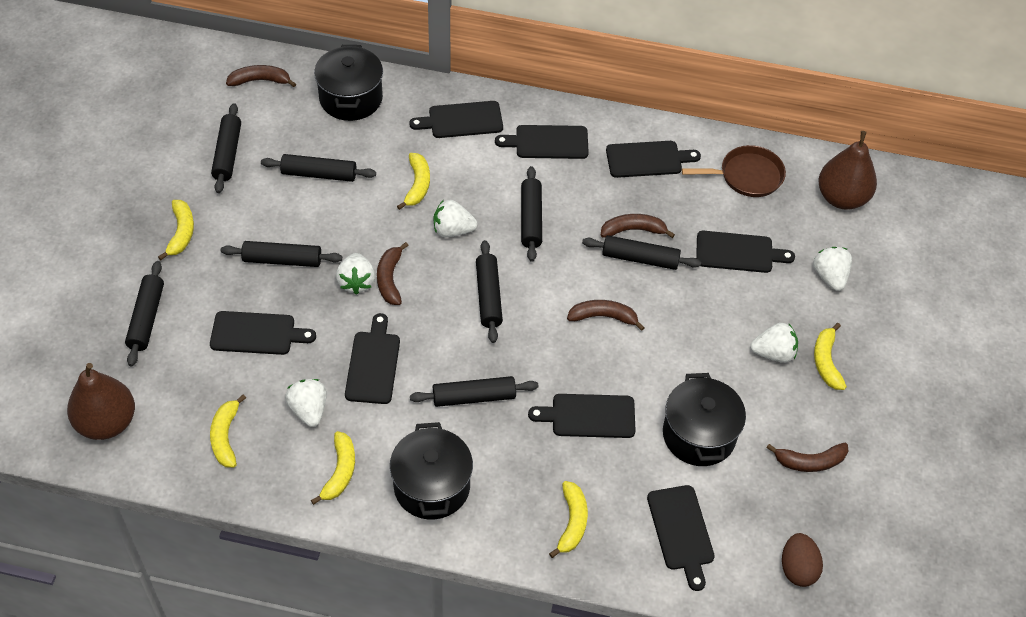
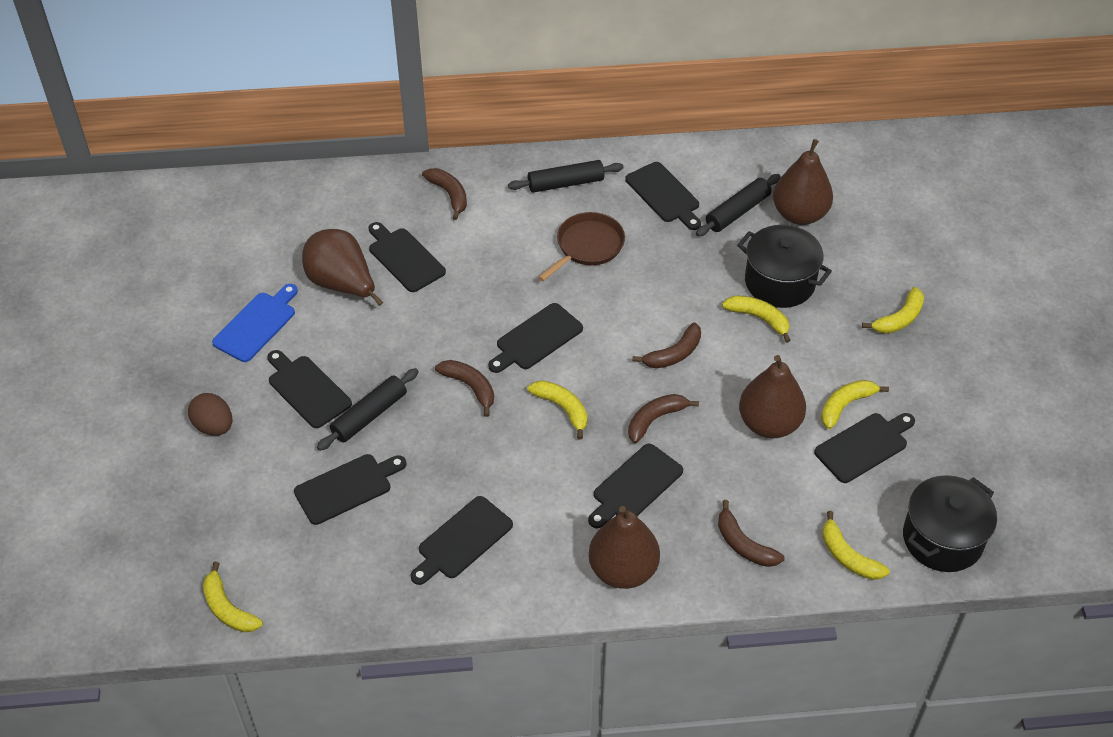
black pot: 3 -> 2
black rolling pin: 8 -> 3
blue cutting board: 0 -> 1
brown pear: 2 -> 4
white strawberry: 5 -> 0

